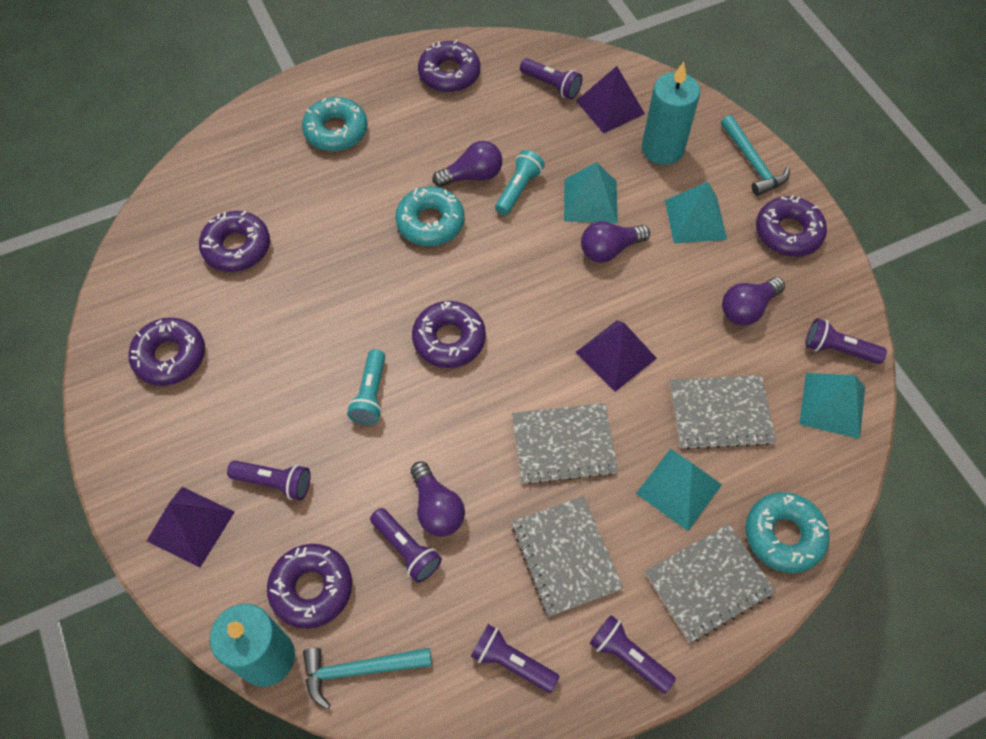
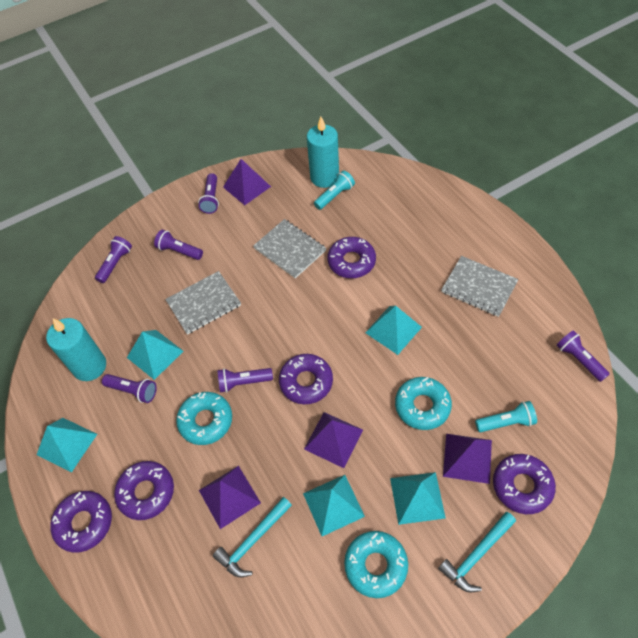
grey notebook: 4 -> 3
purple donut: 6 -> 5
purple light bulb: 4 -> 0
purple pyramid: 3 -> 4
turquoise pyramid: 4 -> 5

